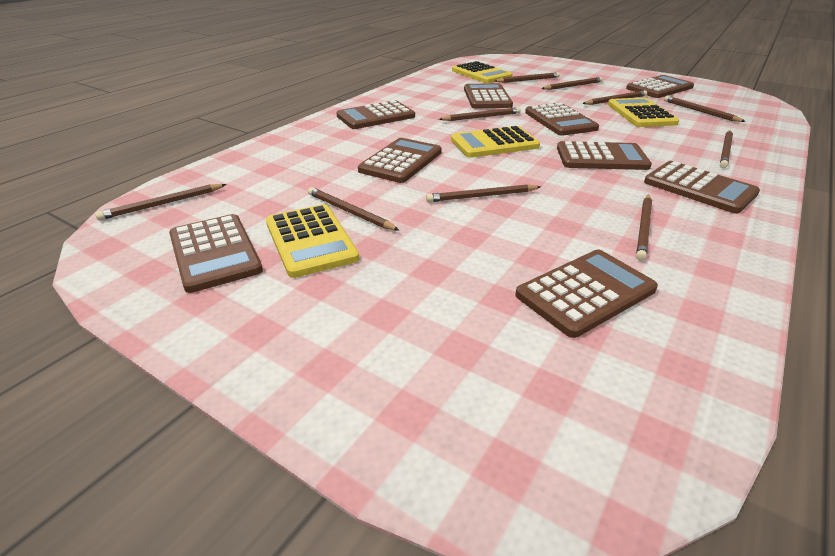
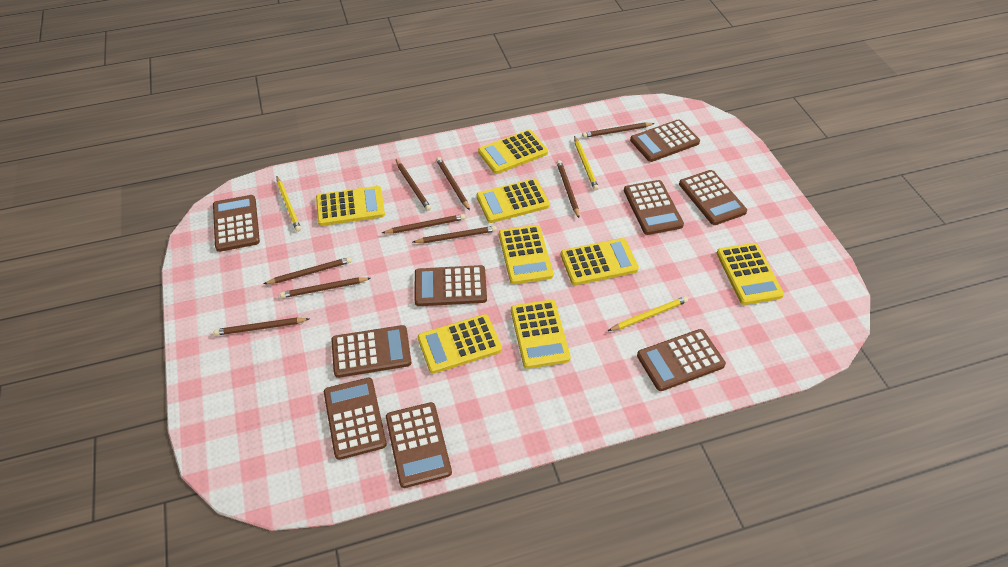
brown pencil: 10 -> 9
yellow calculator: 4 -> 8
yellow pencil: 0 -> 3

